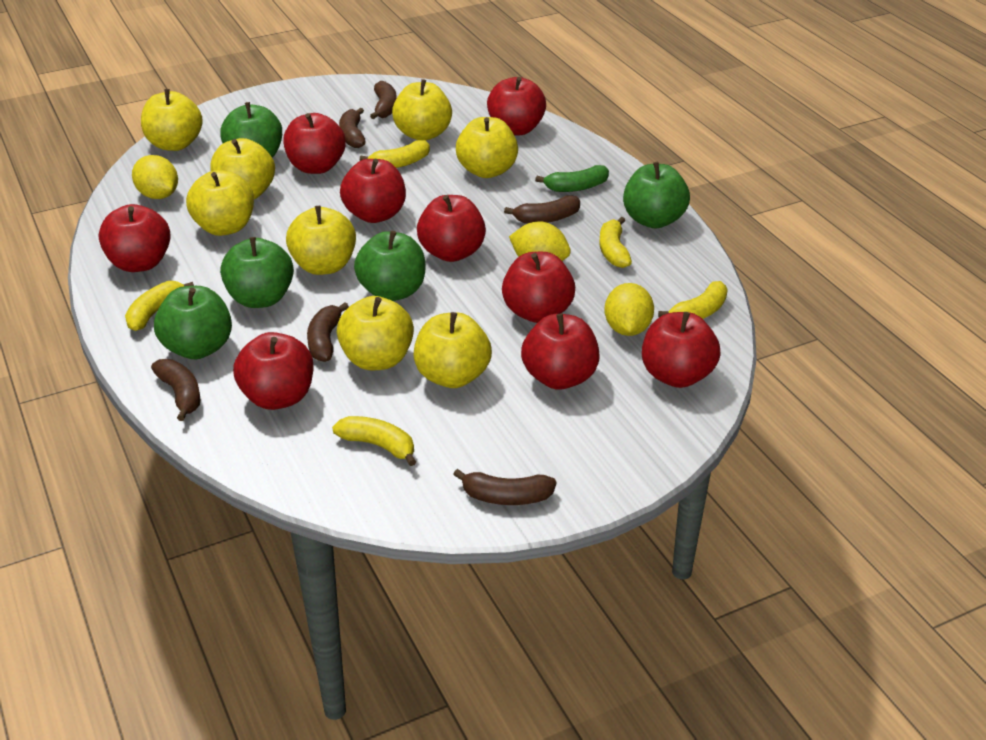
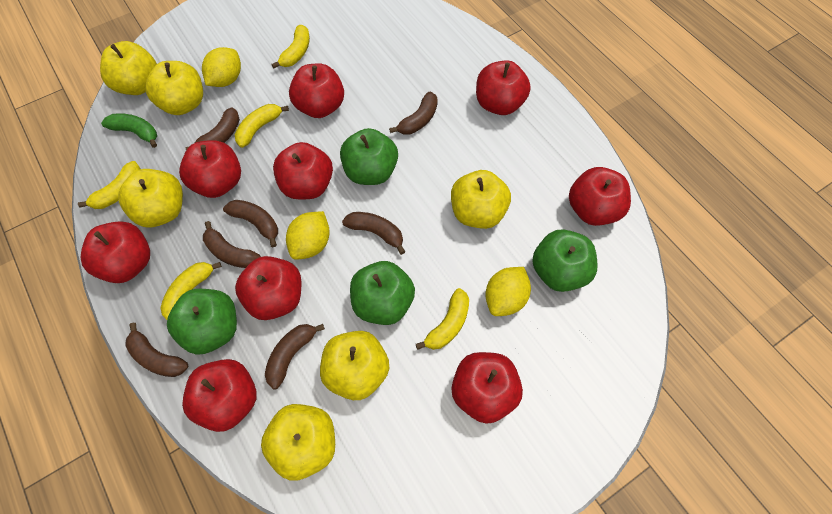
brown banana: 6 -> 7
green apple: 5 -> 4
yellow apple: 8 -> 6

